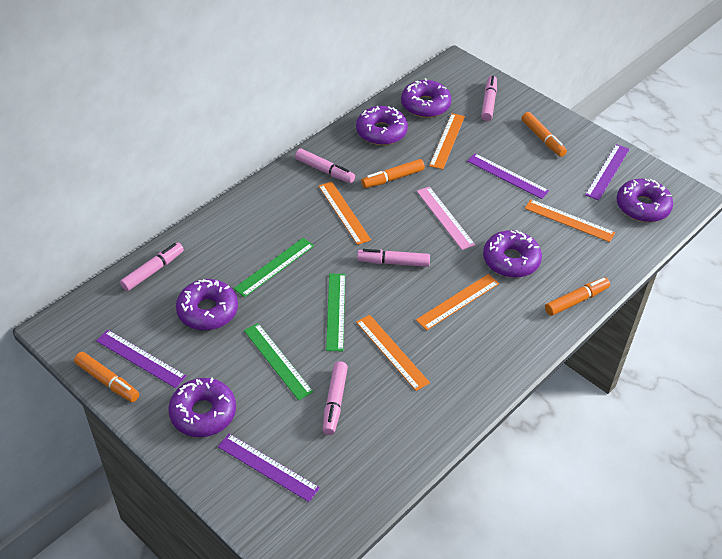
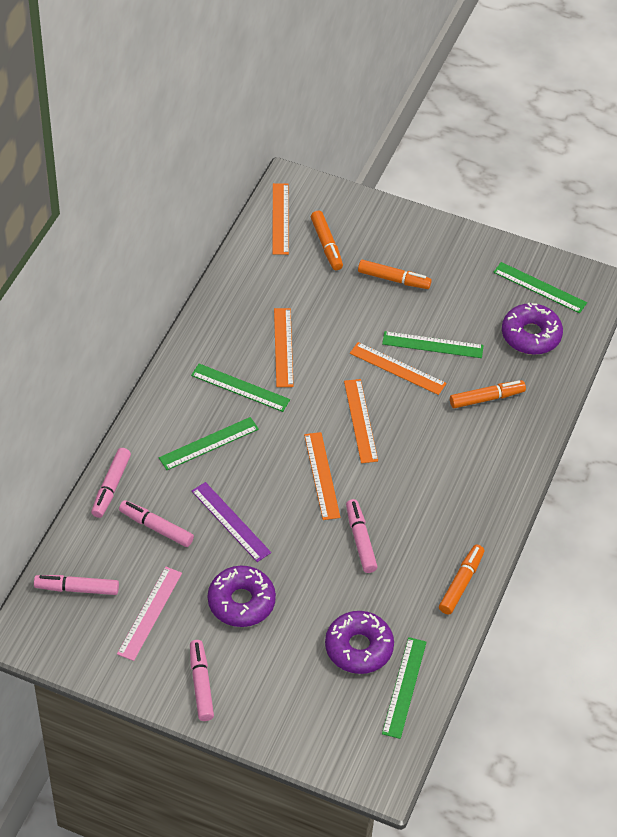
green ruler: 3 -> 5
purple donut: 6 -> 3
purple ruler: 4 -> 1

